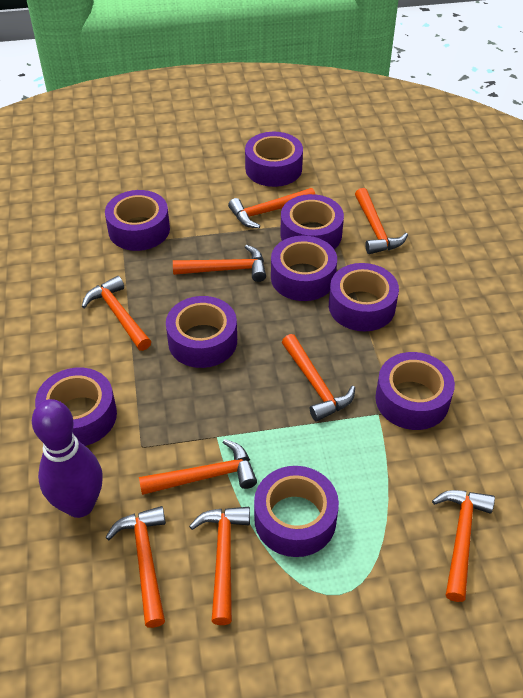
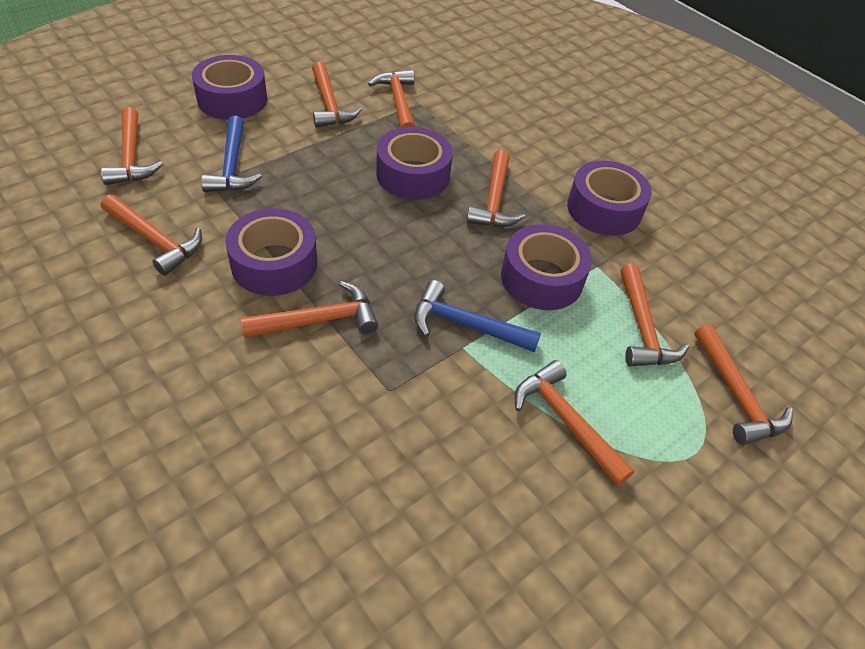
blue hammer: 0 -> 2
purple bowling pin: 1 -> 0
purple tape: 9 -> 5

